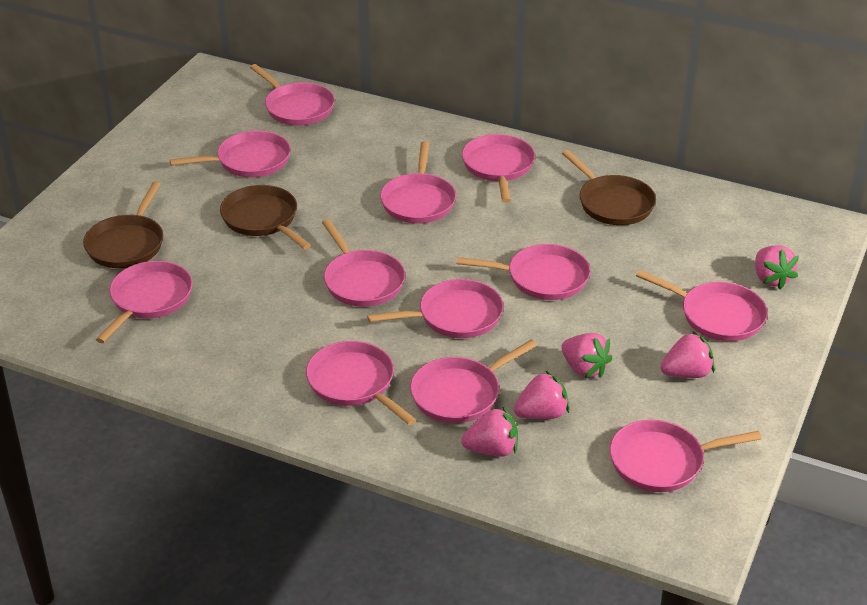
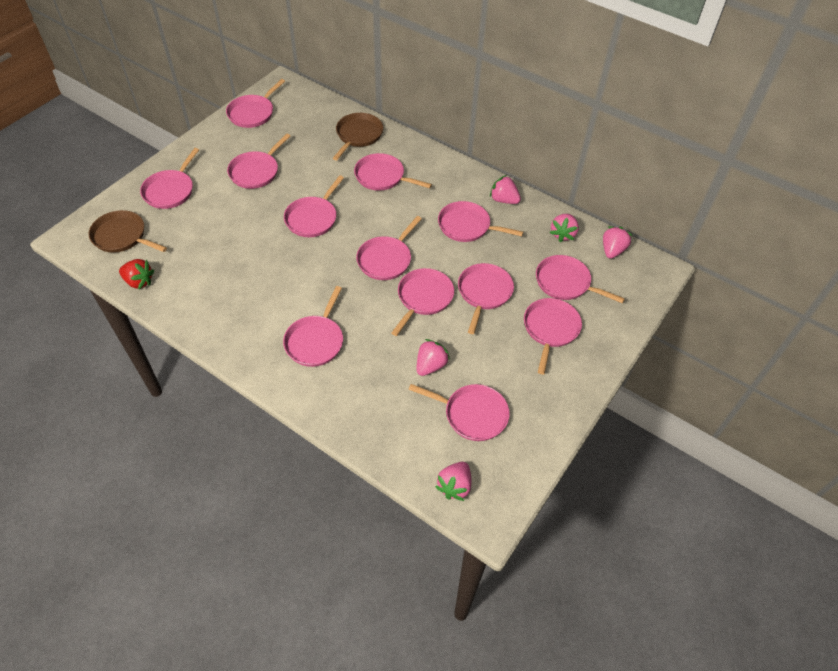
brown pan: 3 -> 2
pink pan: 12 -> 13
red strawberry: 0 -> 1

